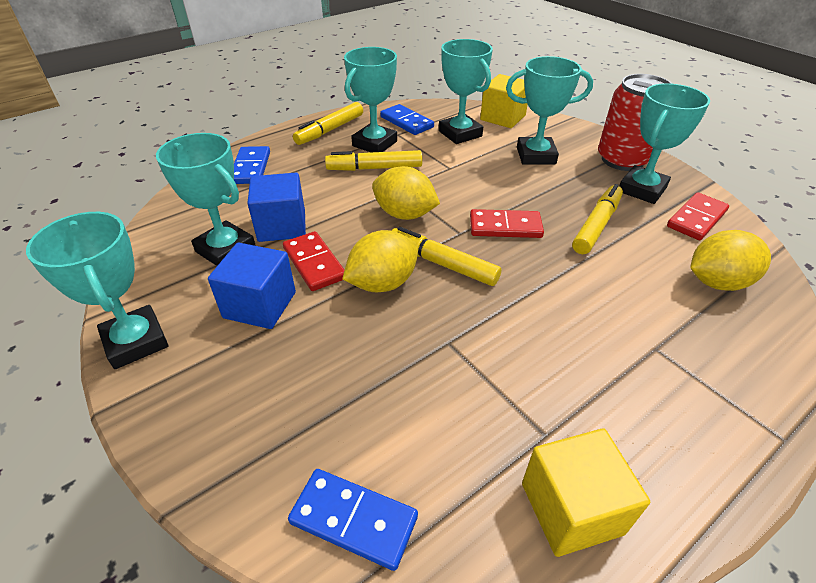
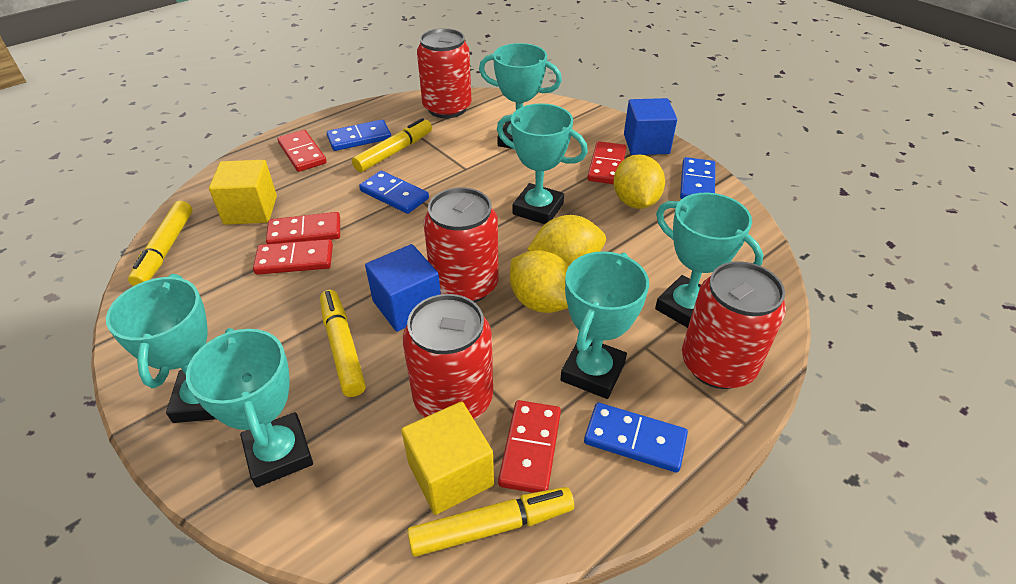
blue domino: 3 -> 4
red can: 1 -> 4
red domino: 3 -> 5

